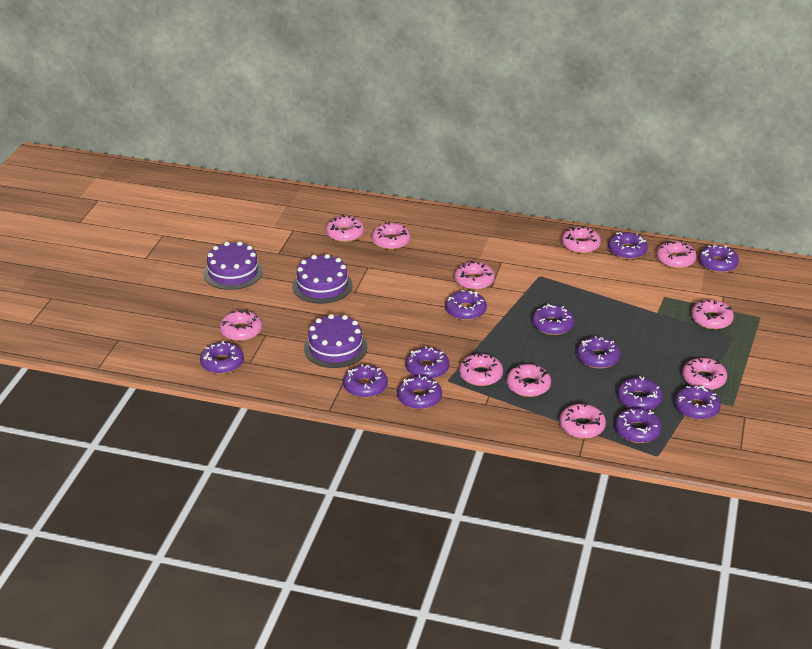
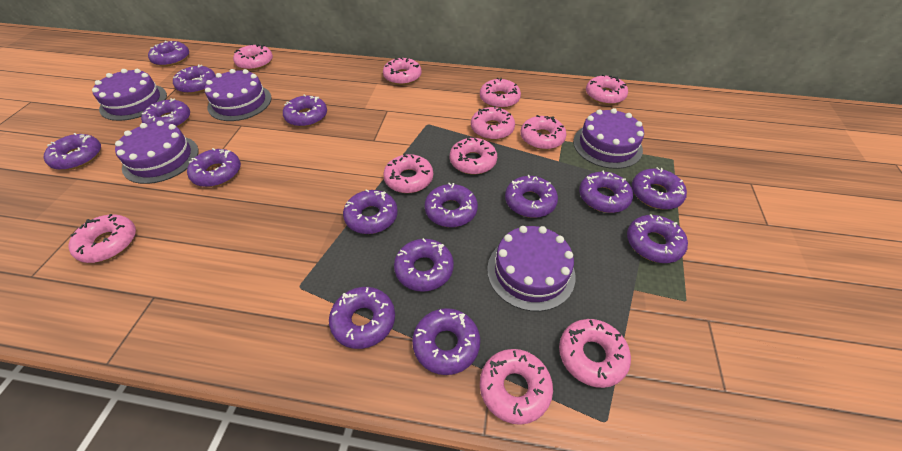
purple cake: 3 -> 5
purple donut: 12 -> 15

